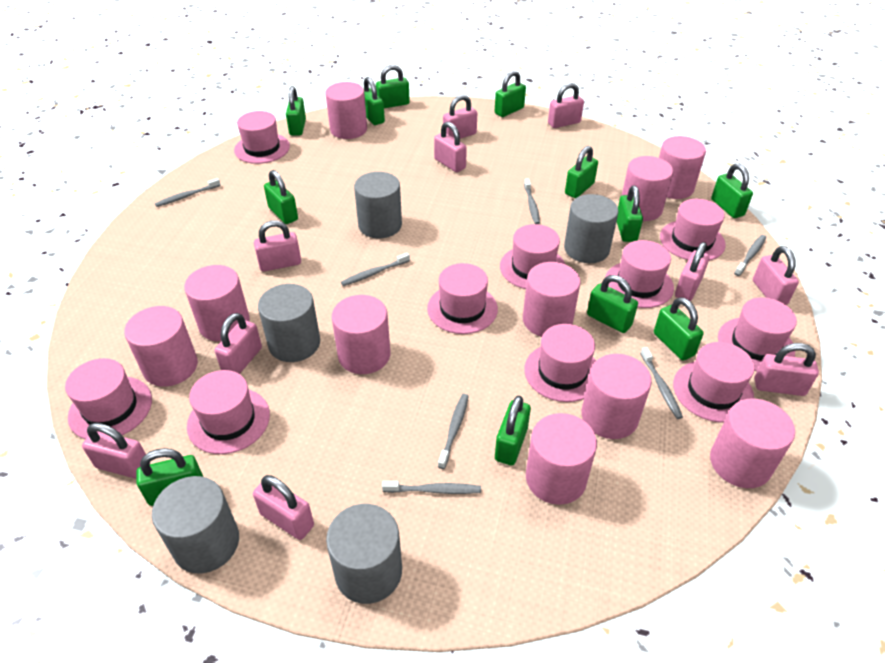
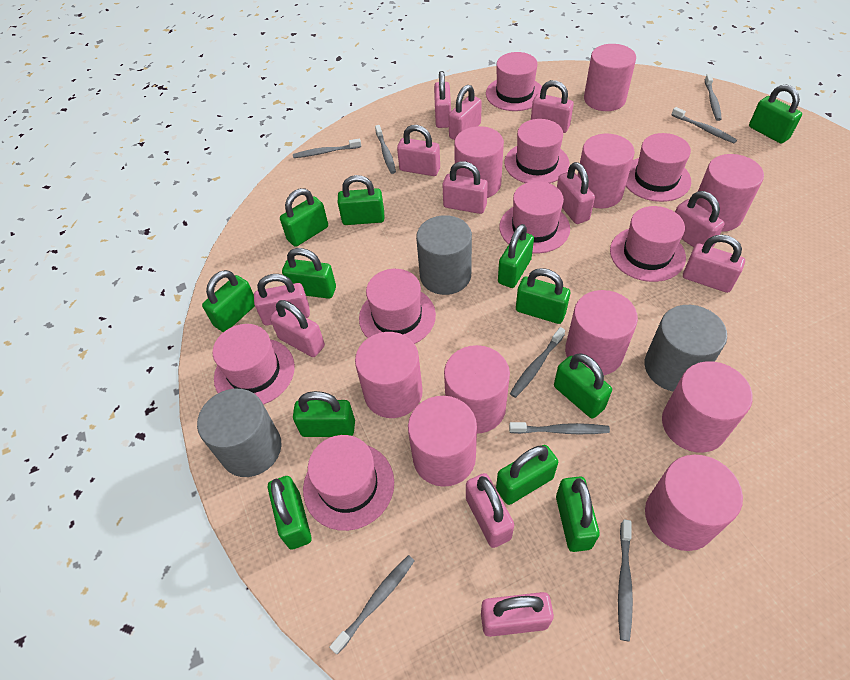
grey cylinder: 5 -> 3
grey toothbrush: 7 -> 8
pink hat: 10 -> 8
pink padlock: 10 -> 12

